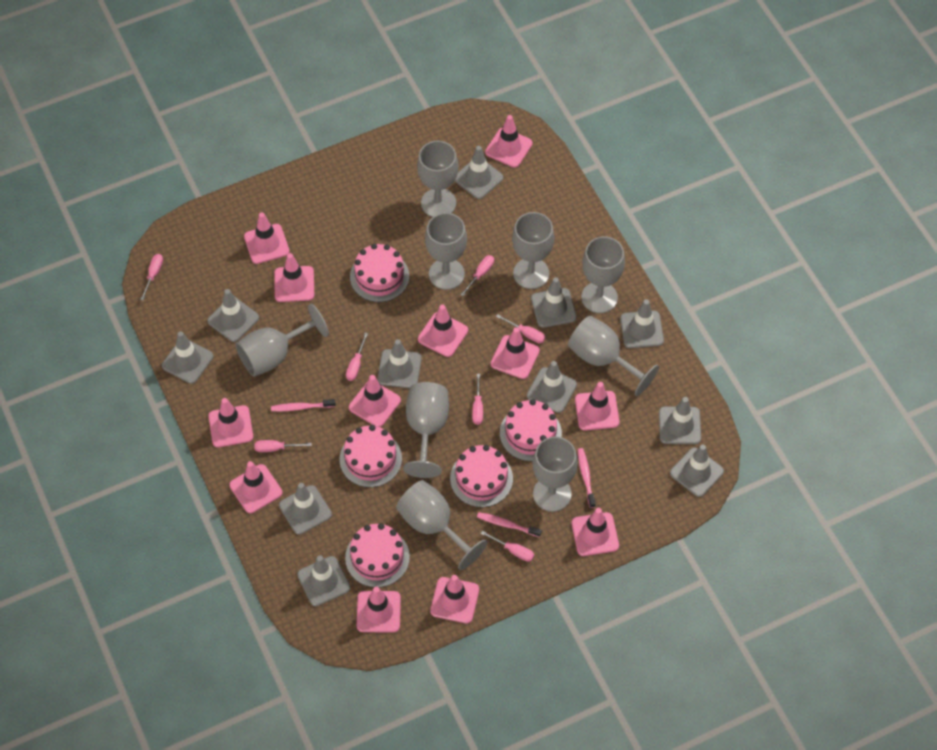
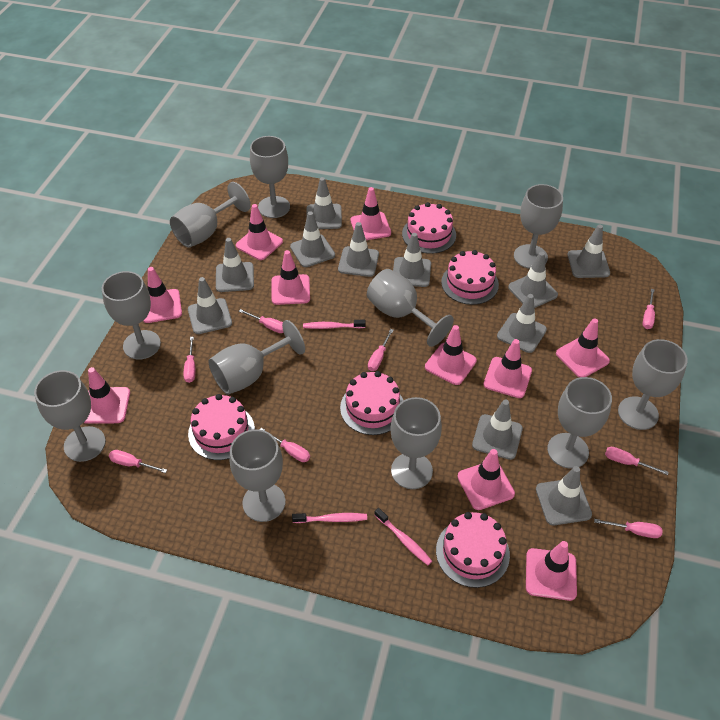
grey goblet: 9 -> 11
pink screwdriver: 7 -> 8
pink traffic cone: 12 -> 10

